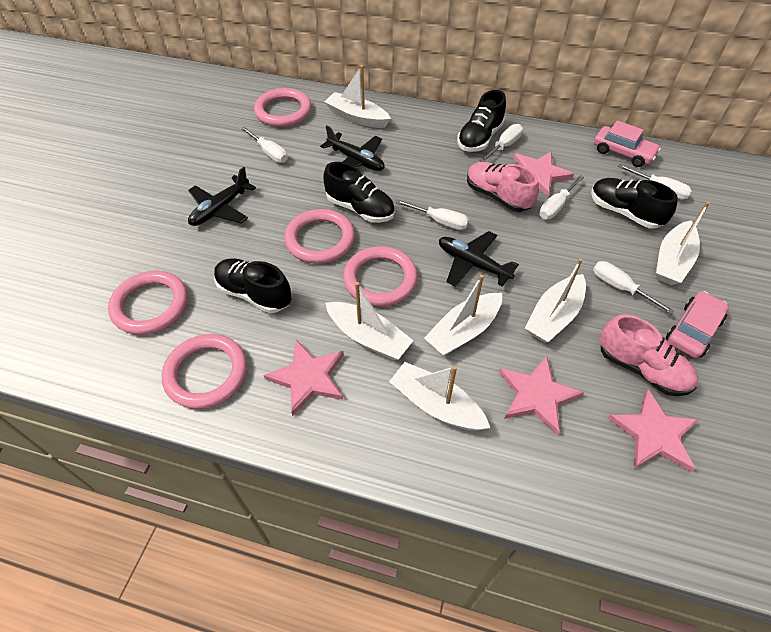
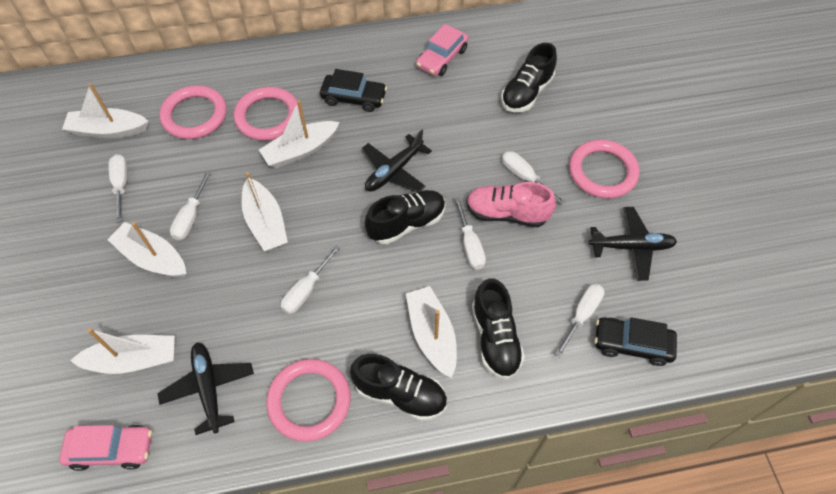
black car: 0 -> 2
pink ring: 5 -> 4
pink shoe: 2 -> 1
pink star: 4 -> 0

